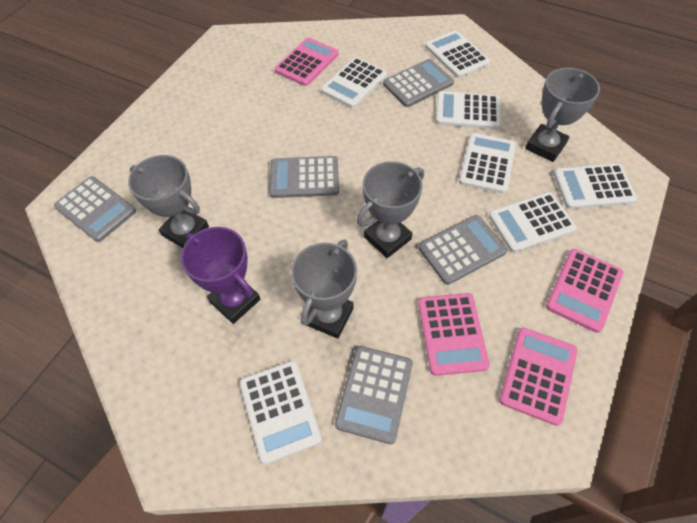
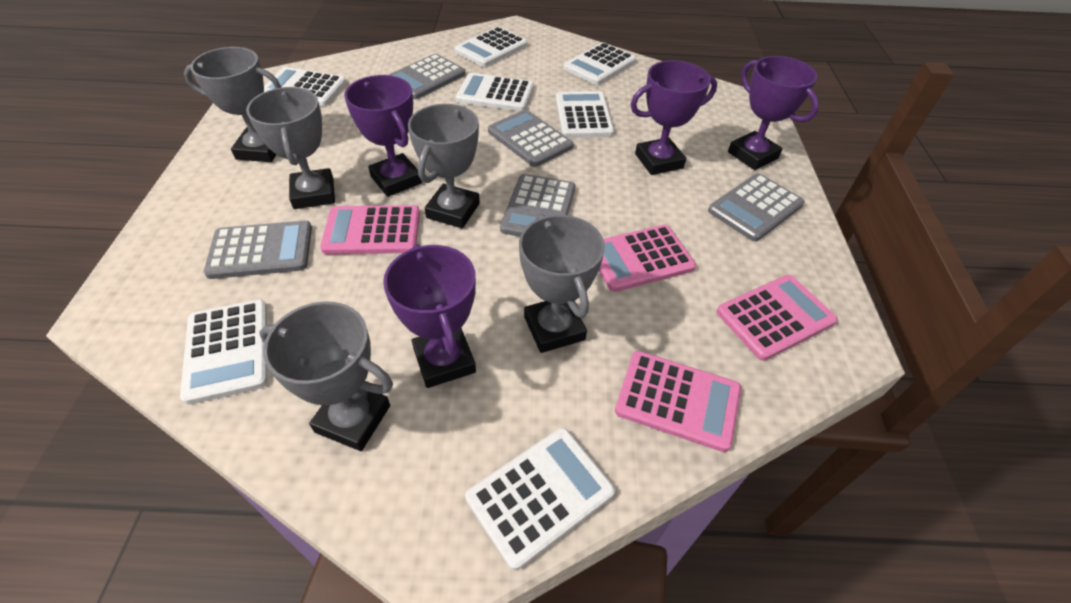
grey trophy: 4 -> 5
purple trophy: 1 -> 4

